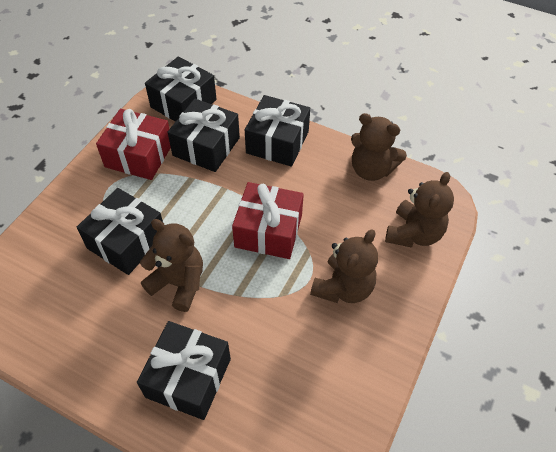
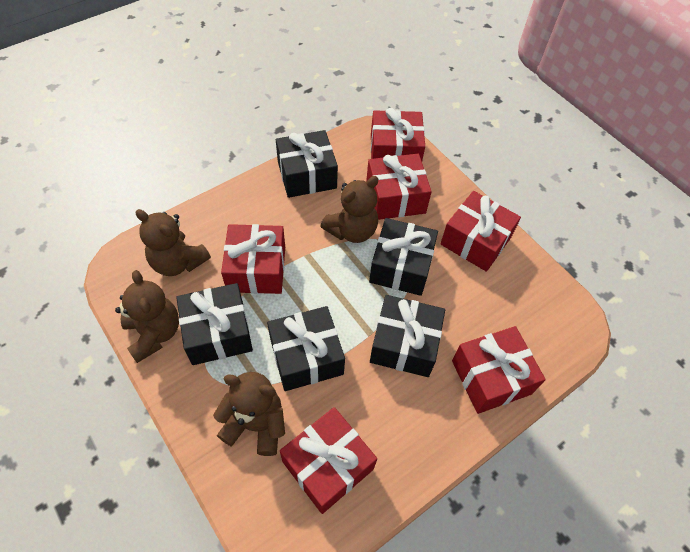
red gift: 2 -> 6

